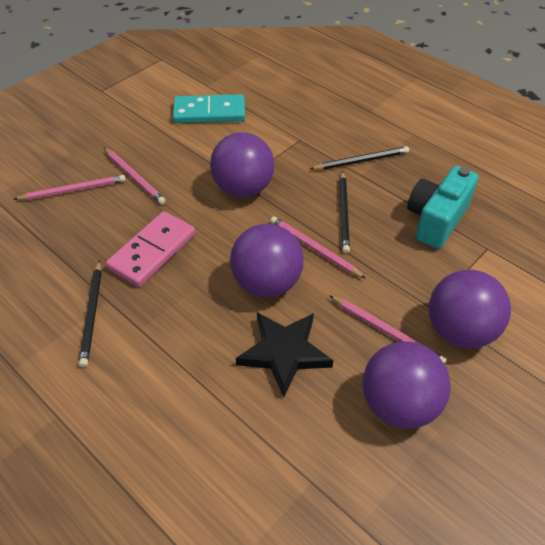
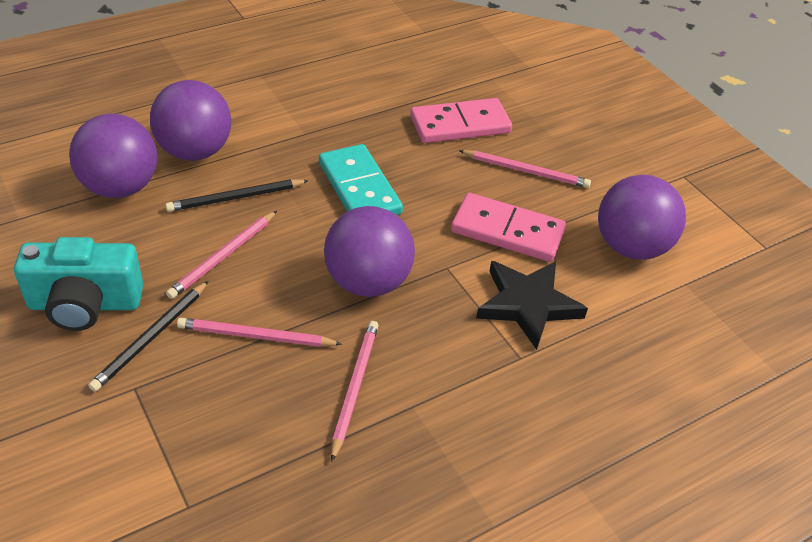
black pencil: 3 -> 2
pink domino: 1 -> 2

